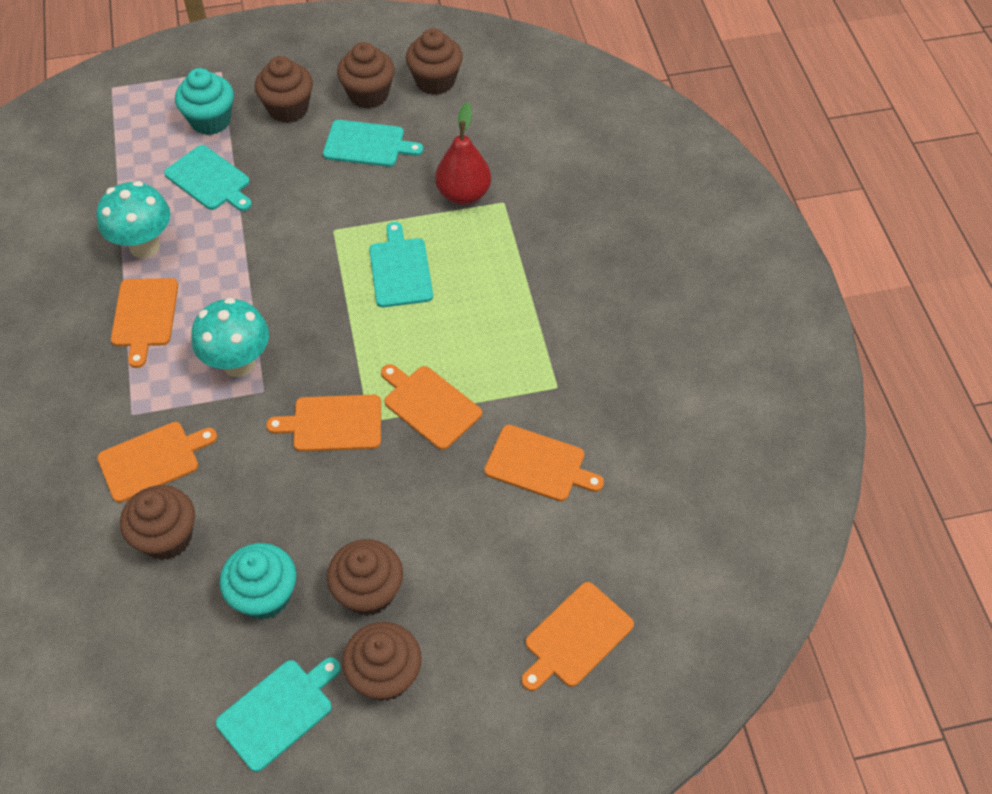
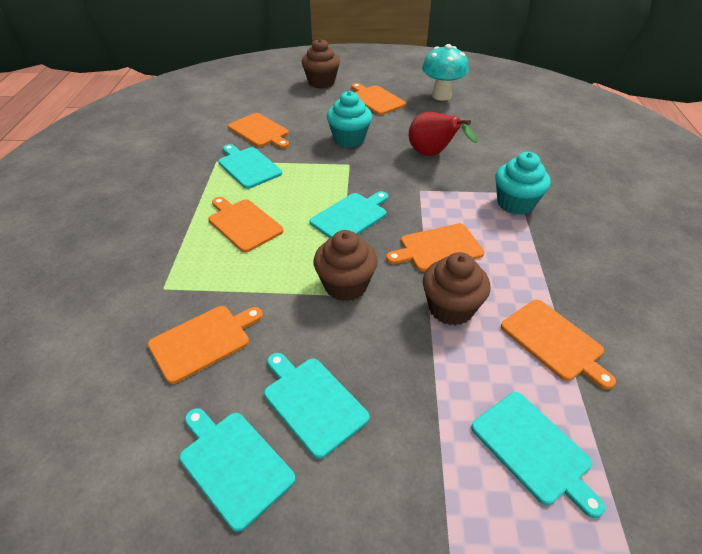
brown cupcake: 6 -> 3
turquoise cutting board: 4 -> 5
turquoise mushroom: 2 -> 1

